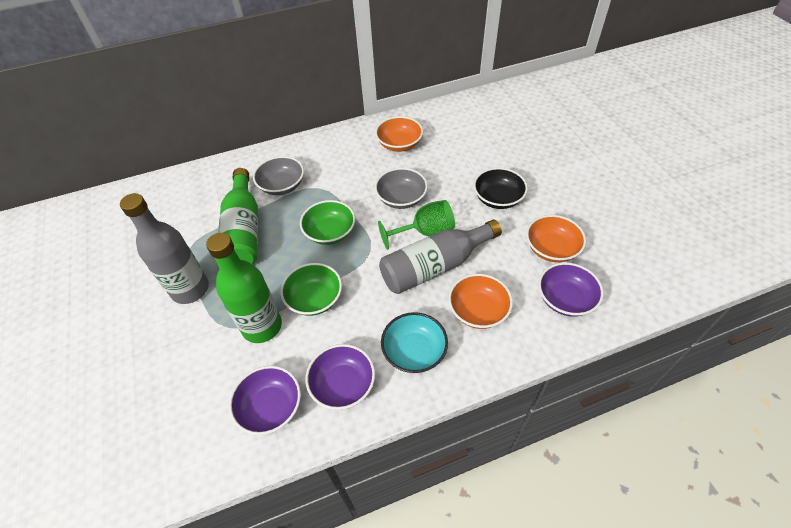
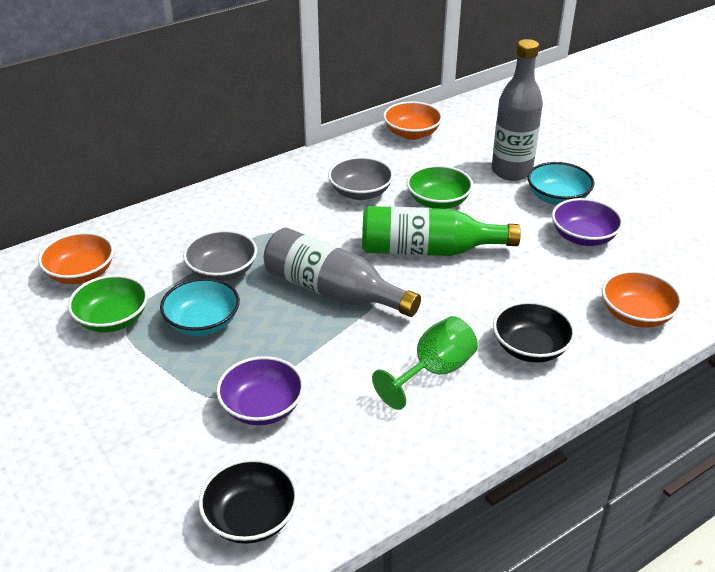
black bowl: 1 -> 2
green bottle: 2 -> 1
purple bowl: 3 -> 2
turquoise bowl: 1 -> 2

